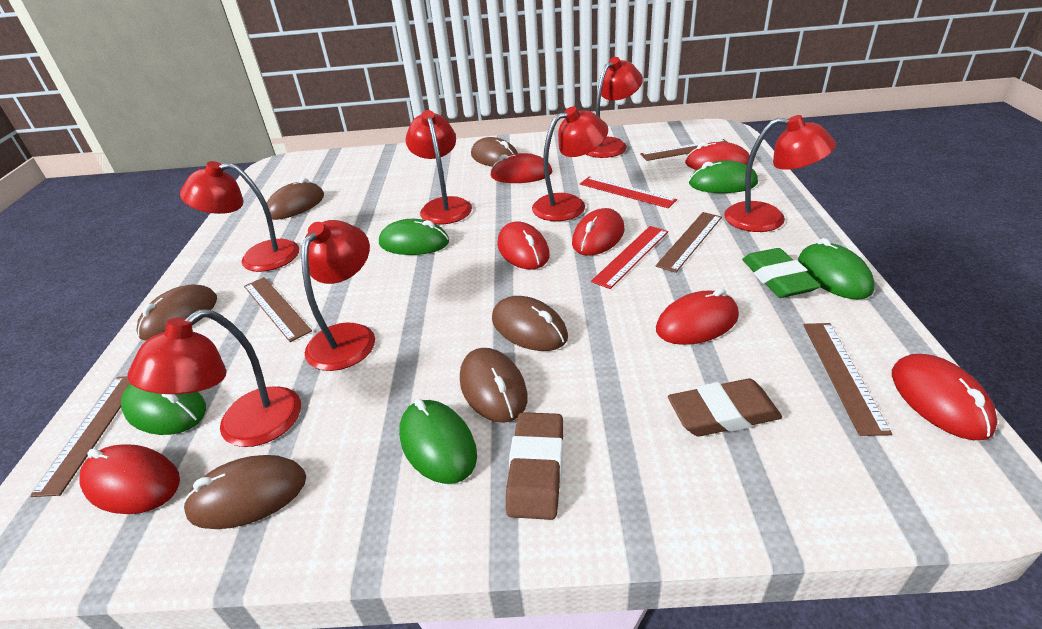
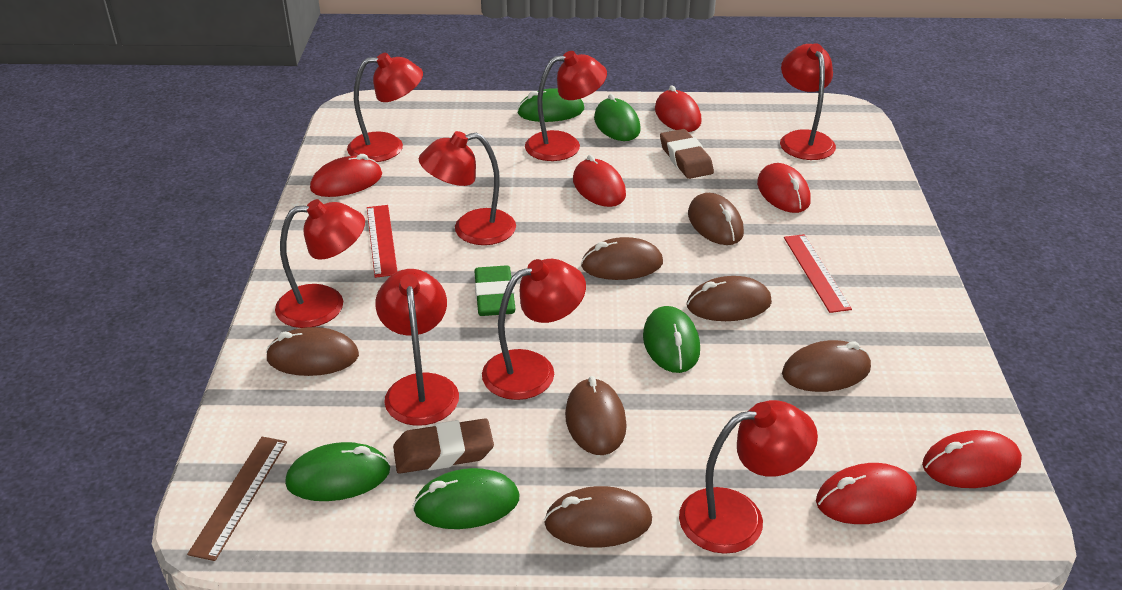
brown mouse: 6 -> 7
brown ruler: 5 -> 1
red lamp: 7 -> 8
red mouse: 7 -> 6

